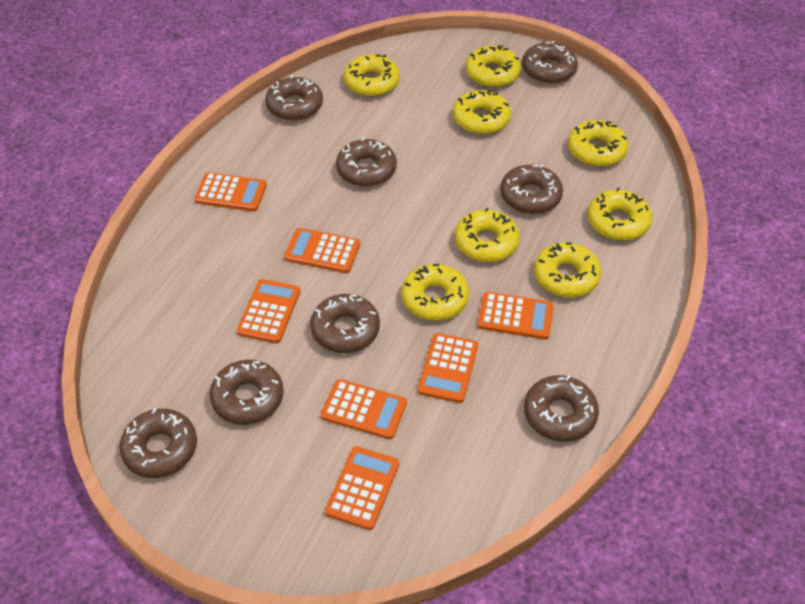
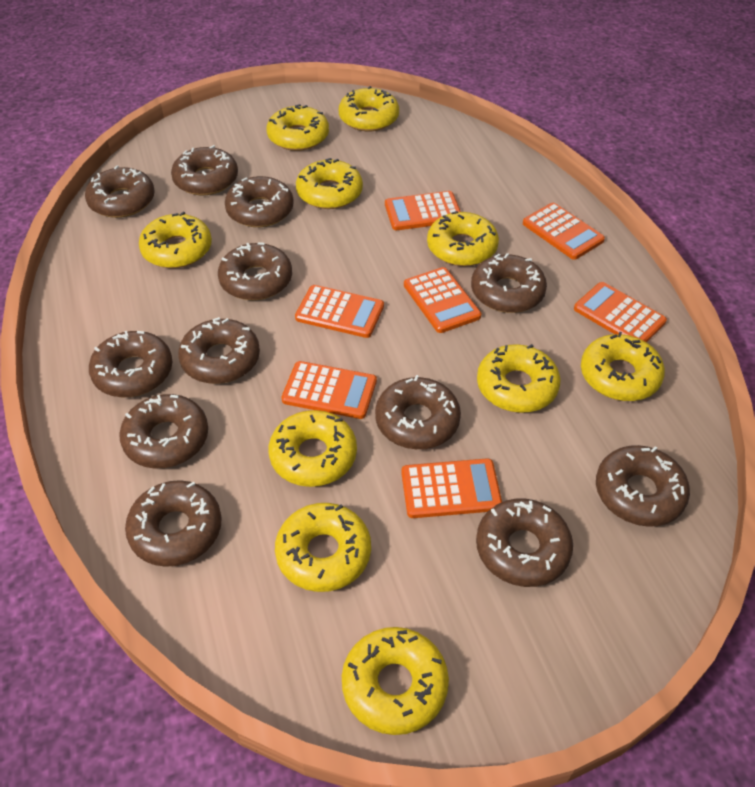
brown donut: 8 -> 12
yellow donut: 8 -> 10

